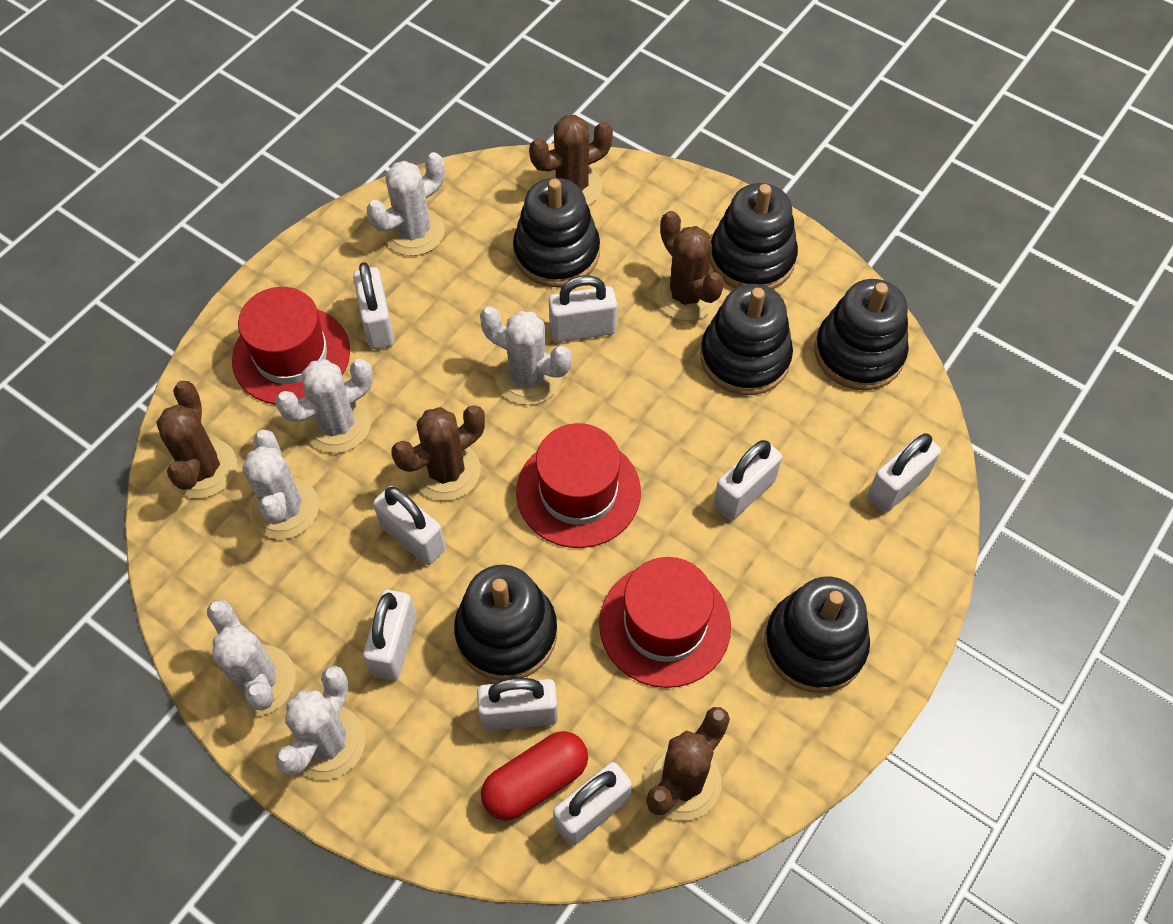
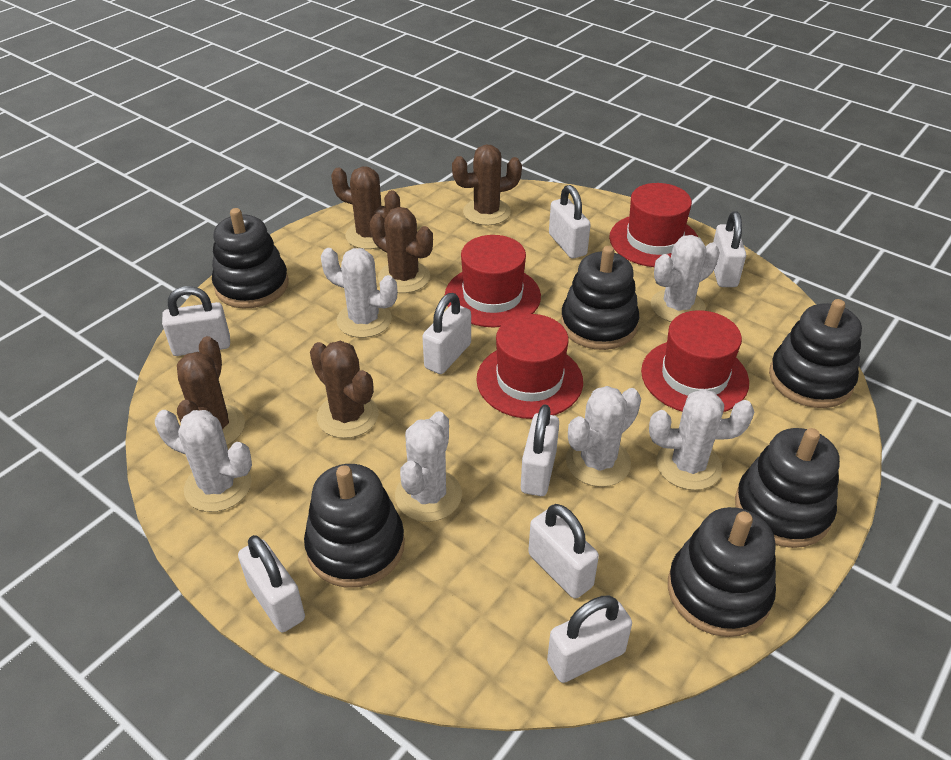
red capsule: 1 -> 0
red hat: 3 -> 4

